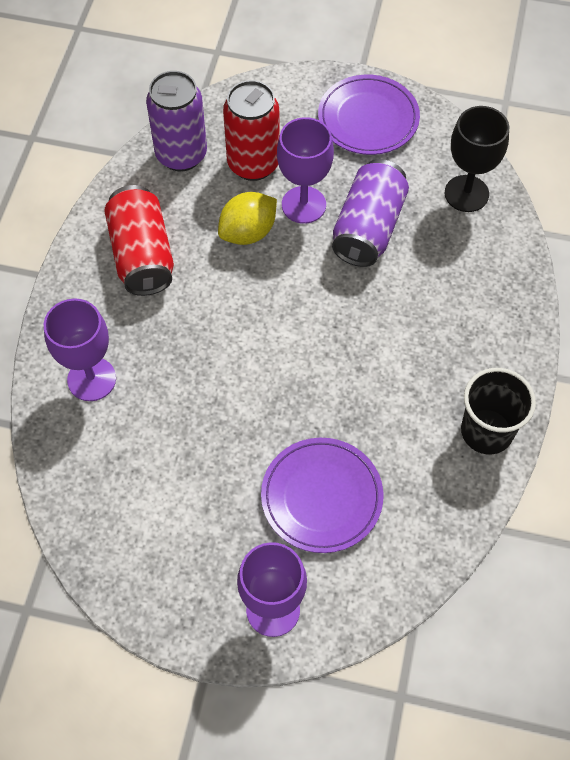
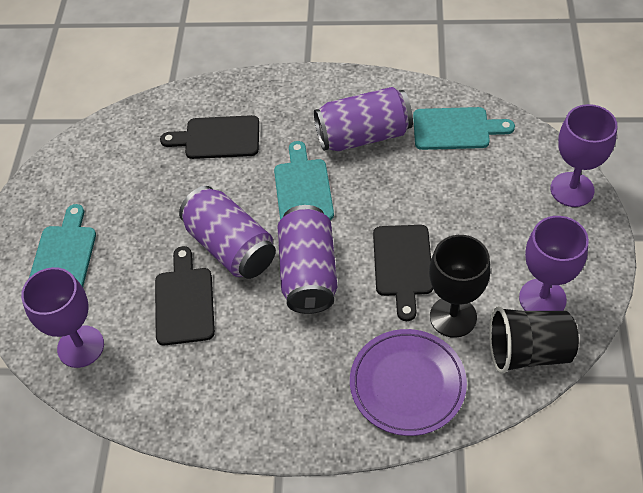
black cutting board: 0 -> 3
purple can: 2 -> 3
purple plate: 2 -> 1
red can: 2 -> 0
turquoise cutting board: 0 -> 3
yellow lemon: 1 -> 0

